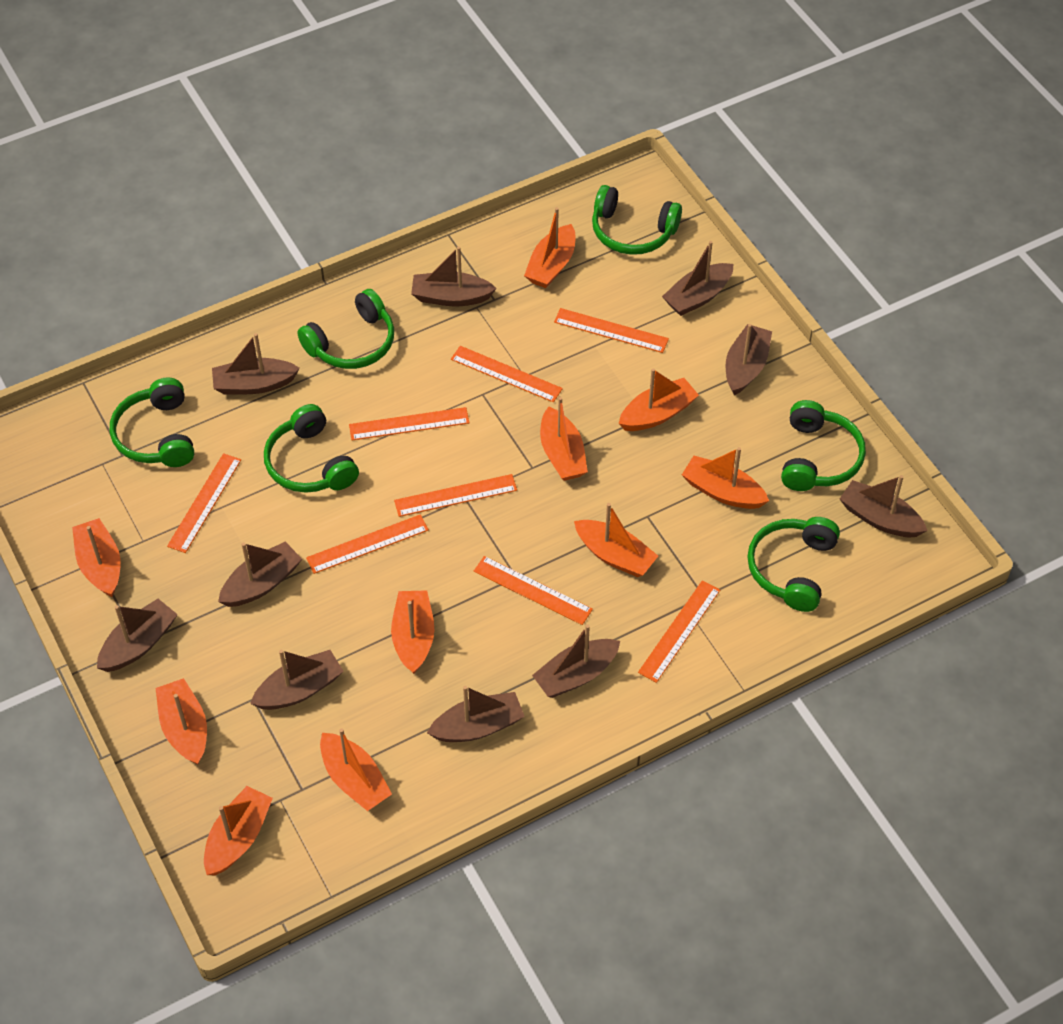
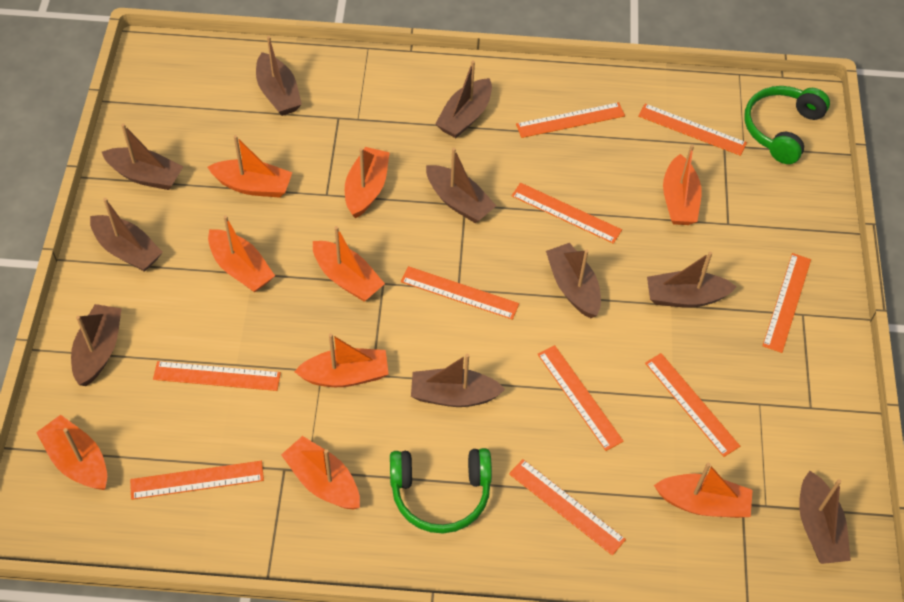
green headphones: 6 -> 2
orange boat: 10 -> 9
orange ruler: 8 -> 10

